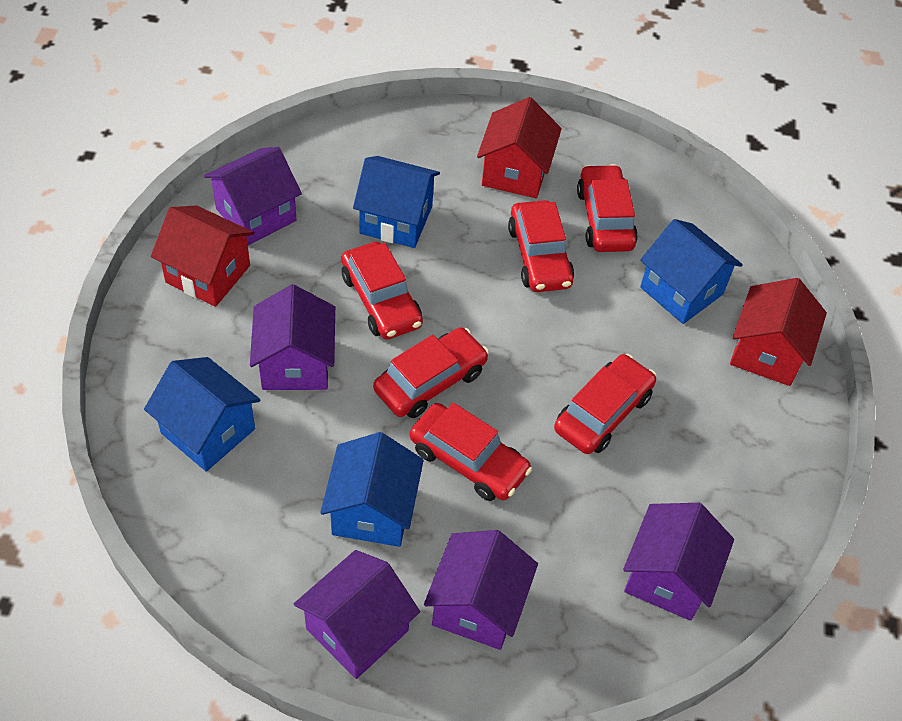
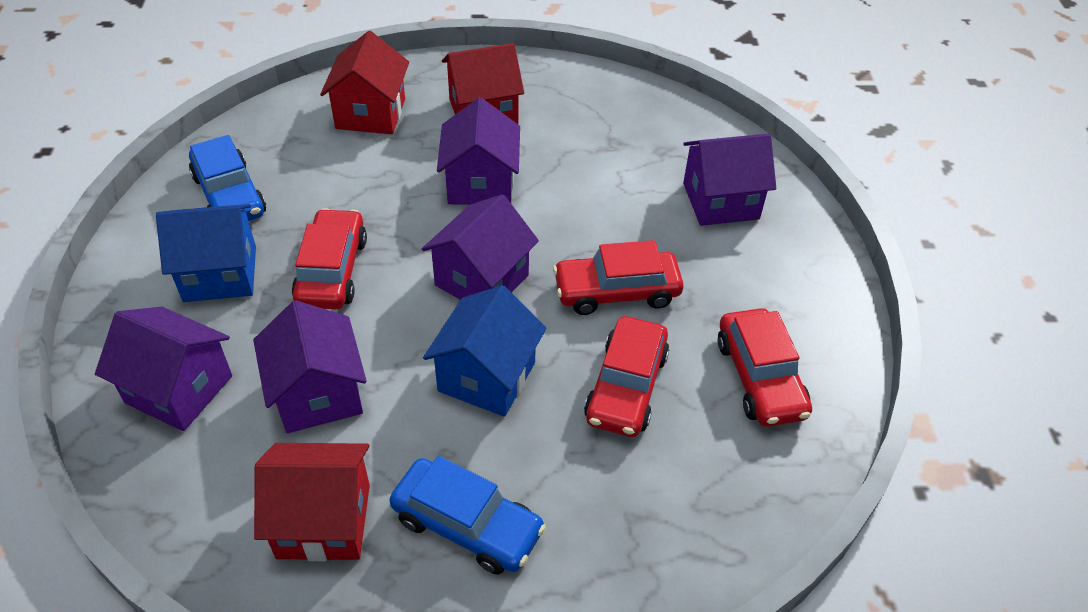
blue car: 0 -> 2
blue house: 4 -> 2
red car: 6 -> 4

